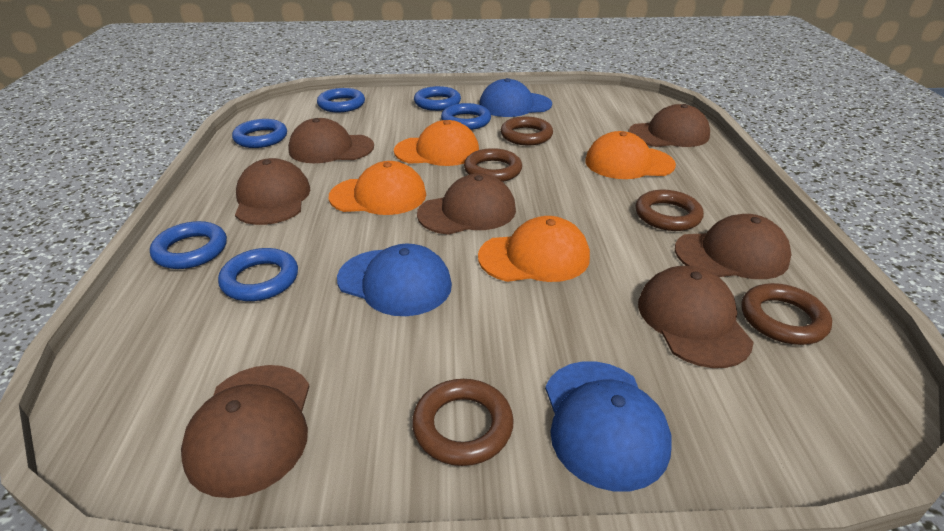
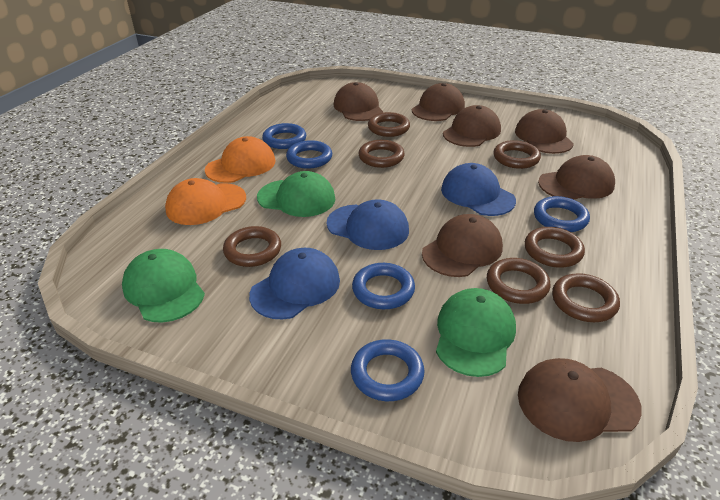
blue ring: 6 -> 5
brown ring: 5 -> 7
green cap: 0 -> 3
orange cap: 4 -> 2

